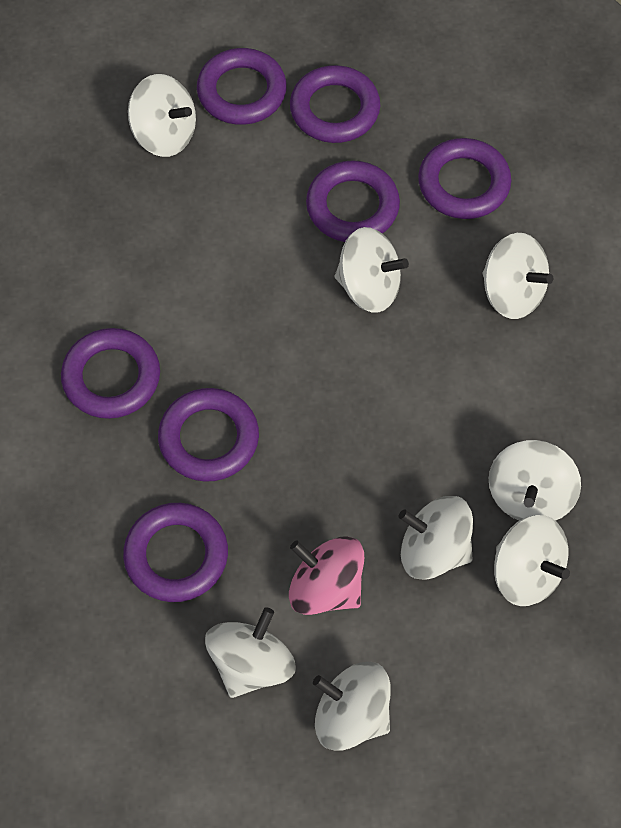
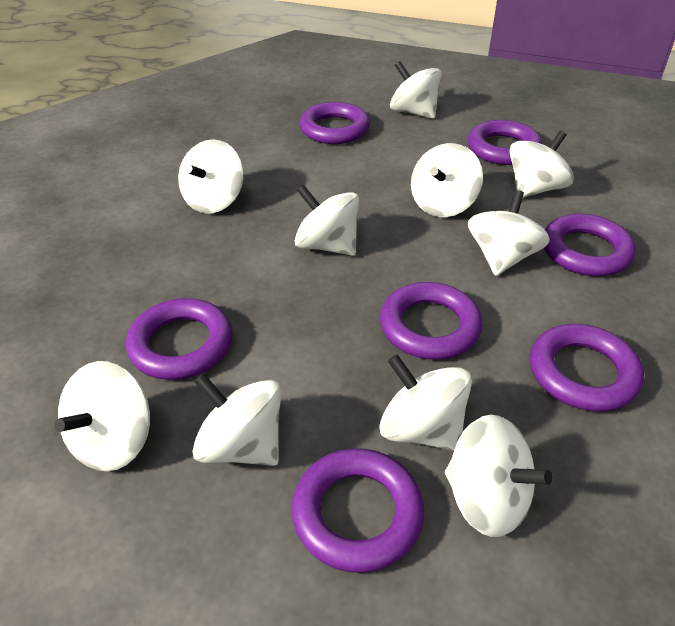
pink spinning top: 1 -> 0
white spinning top: 8 -> 10

